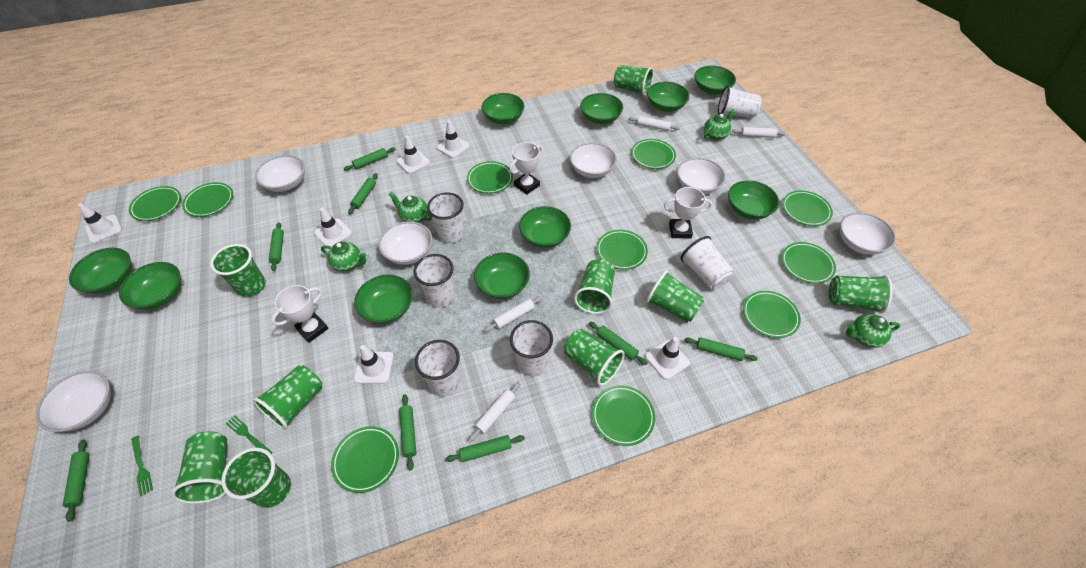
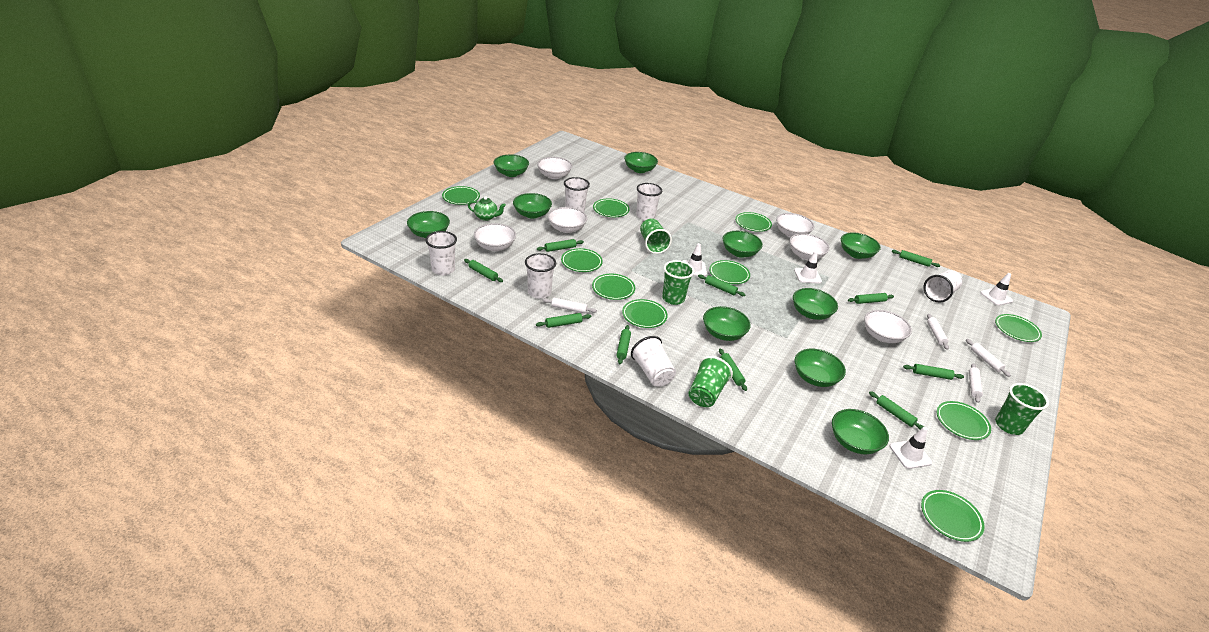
green cup: 9 -> 4
green fork: 2 -> 0
green rolling pin: 8 -> 10
green teapot: 4 -> 1
white traffic cone: 6 -> 4
white trophy: 3 -> 0

